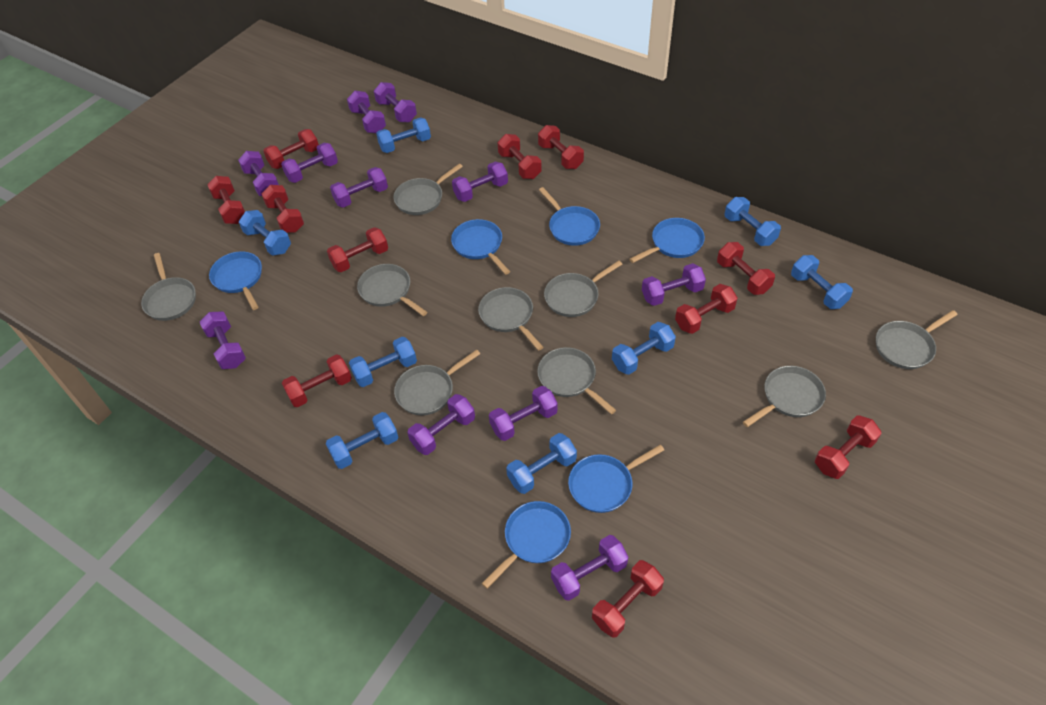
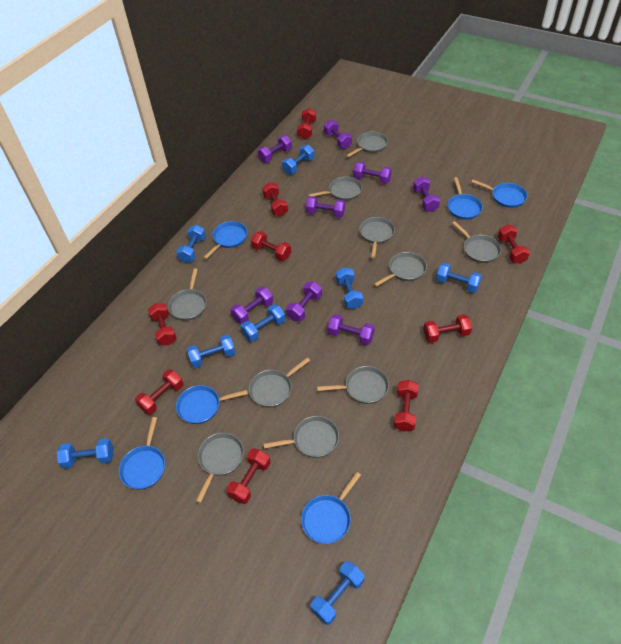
grey pan: 9 -> 10
purple dumbbell: 11 -> 8
red dumbbell: 11 -> 9

